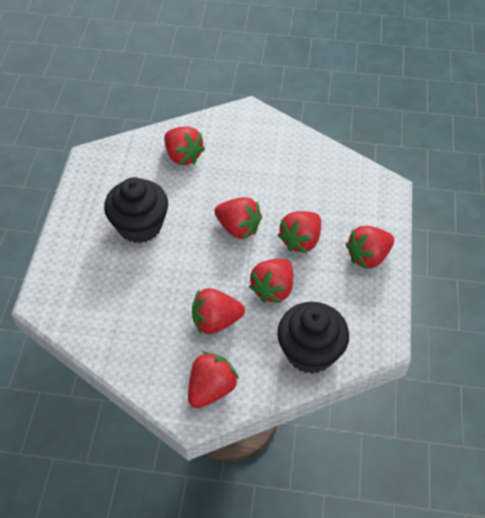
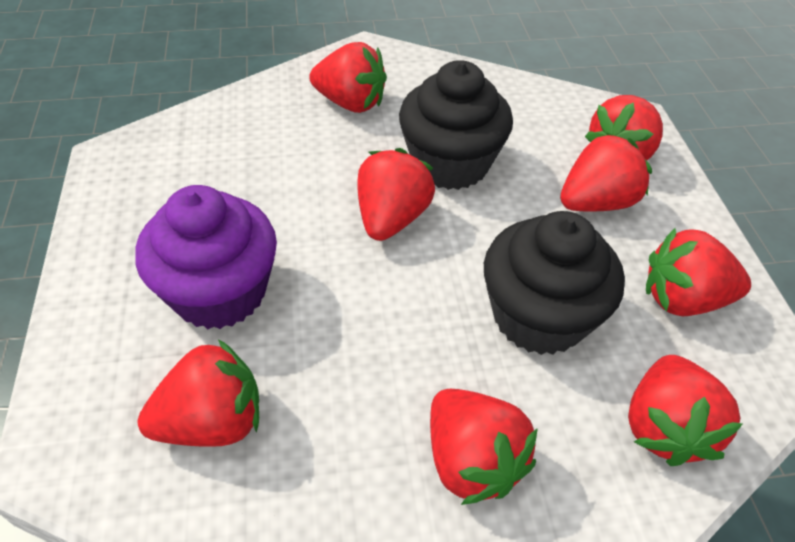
purple cupcake: 0 -> 1
red strawberry: 7 -> 8

